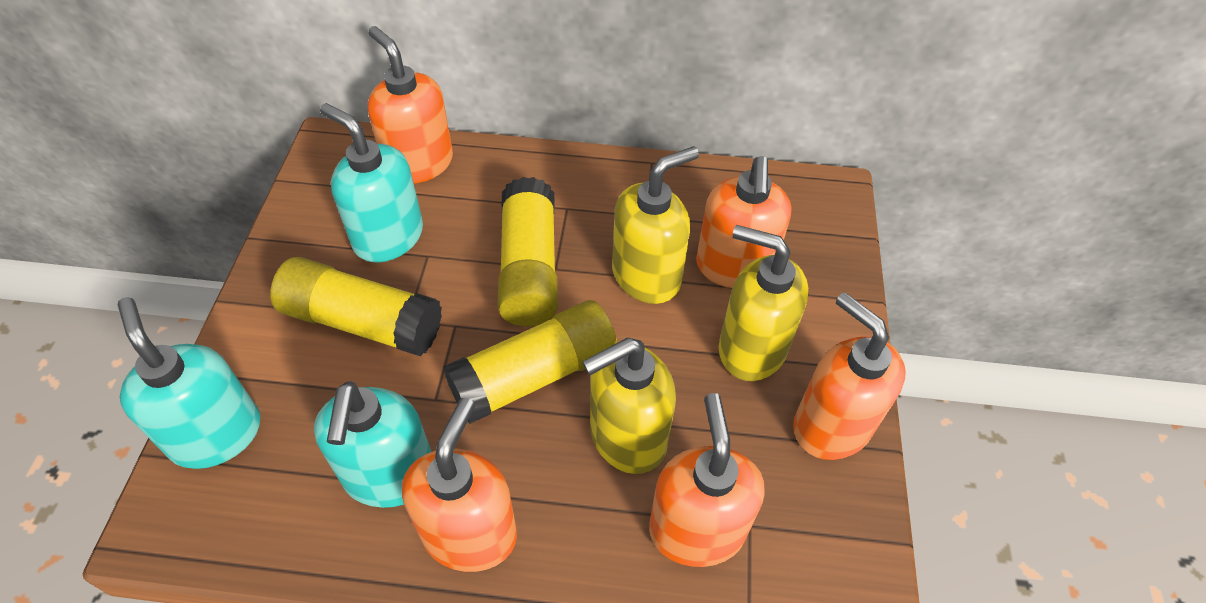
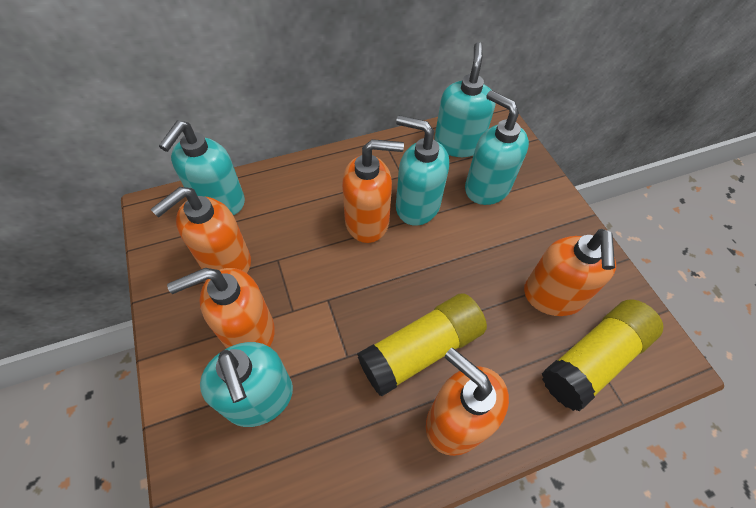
turquoise soap dispenser: 3 -> 5
yellow glue stick: 3 -> 2
yellow soap dispenser: 3 -> 0

